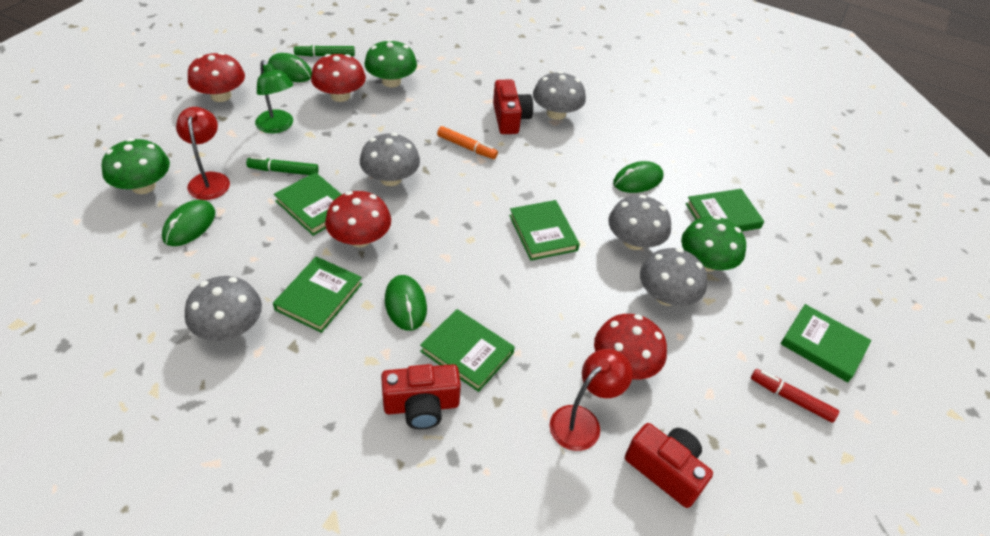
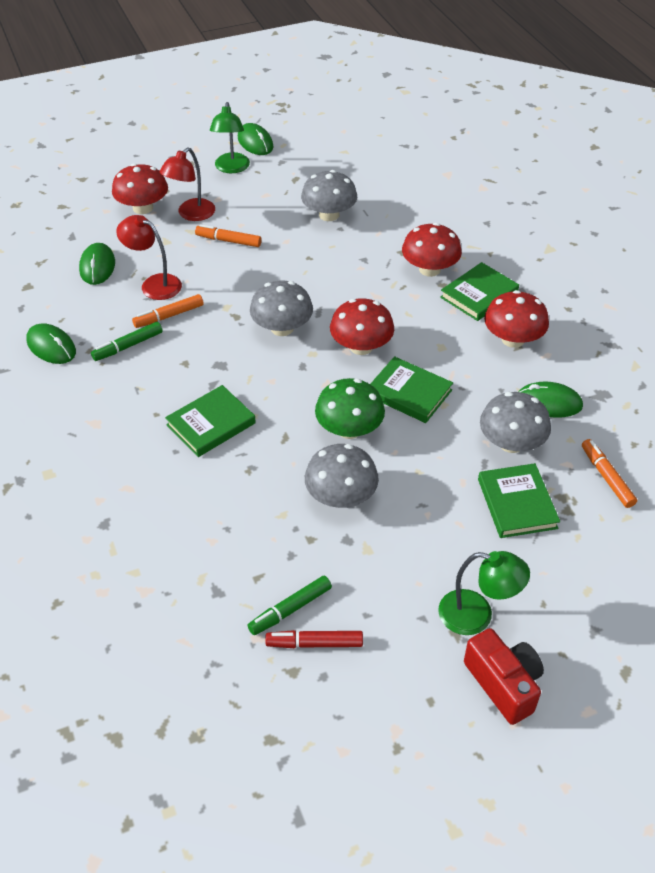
green book: 6 -> 4
green lamp: 1 -> 2
green mushroom: 3 -> 1
grey mushroom: 5 -> 4
orange marker: 1 -> 3
red camera: 3 -> 1

